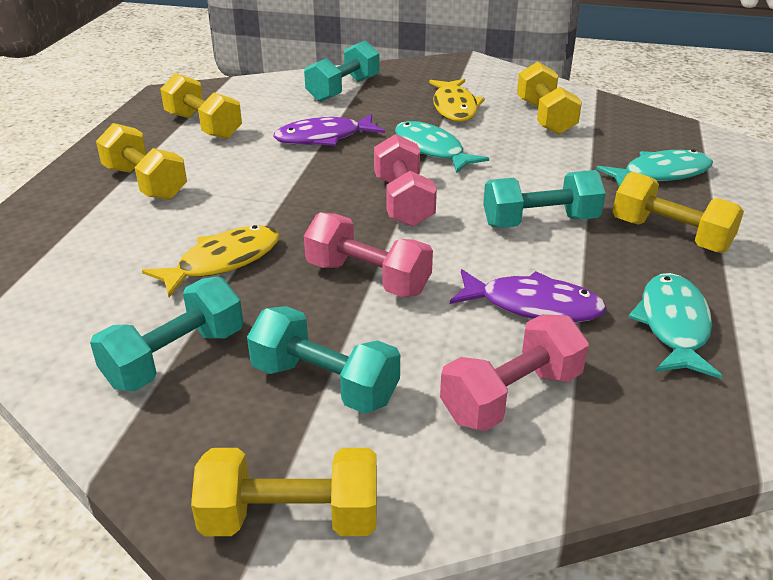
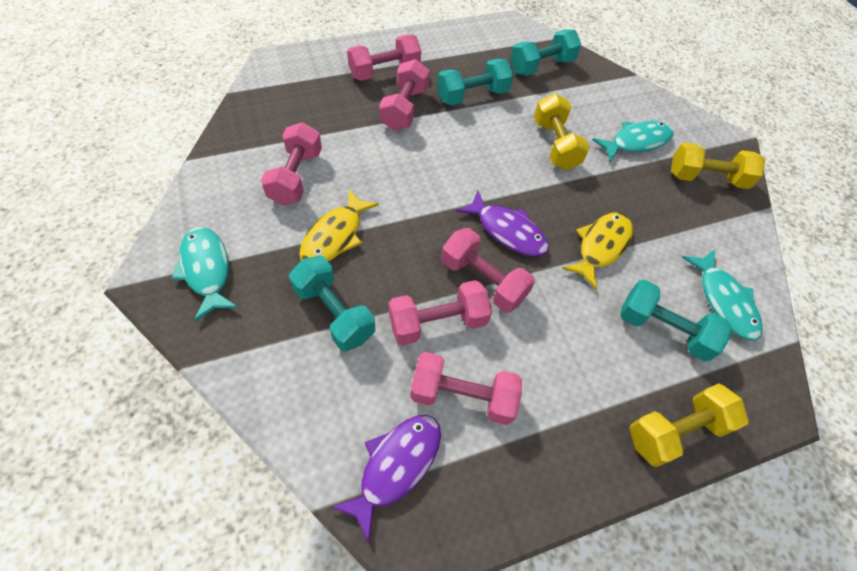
pink dumbbell: 3 -> 6
yellow dumbbell: 5 -> 3

